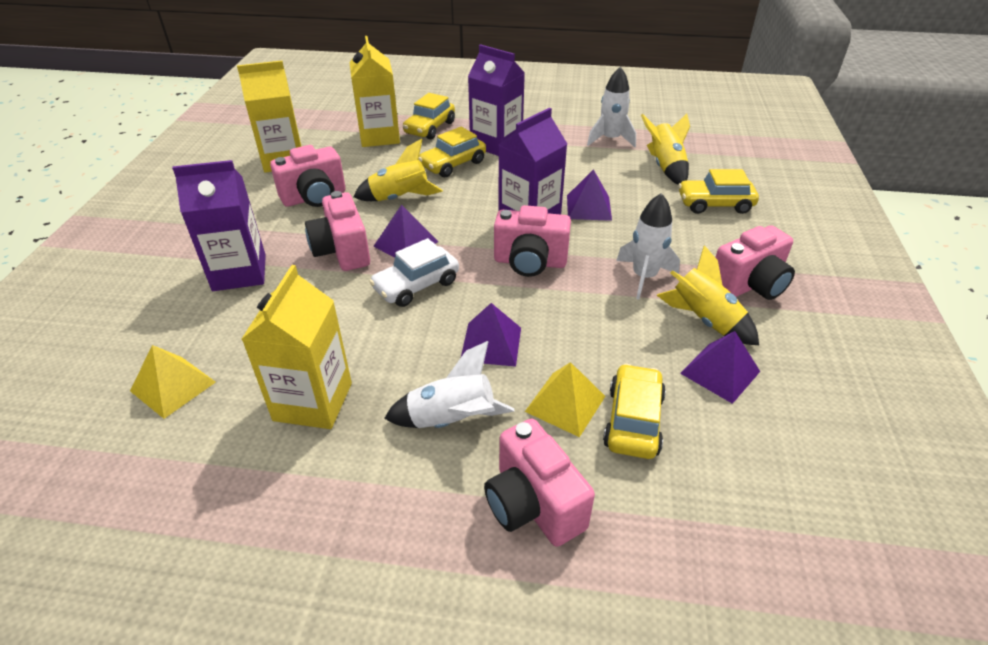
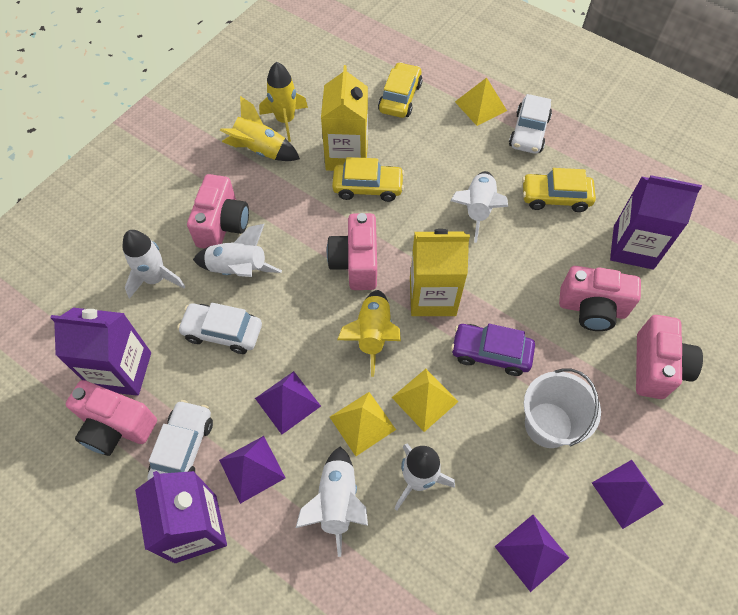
purple car: 0 -> 1
white bucket: 0 -> 1
white car: 1 -> 3
white rocket: 3 -> 5
yellow car: 4 -> 3
yellow carton: 3 -> 2
yellow pyramid: 2 -> 3

